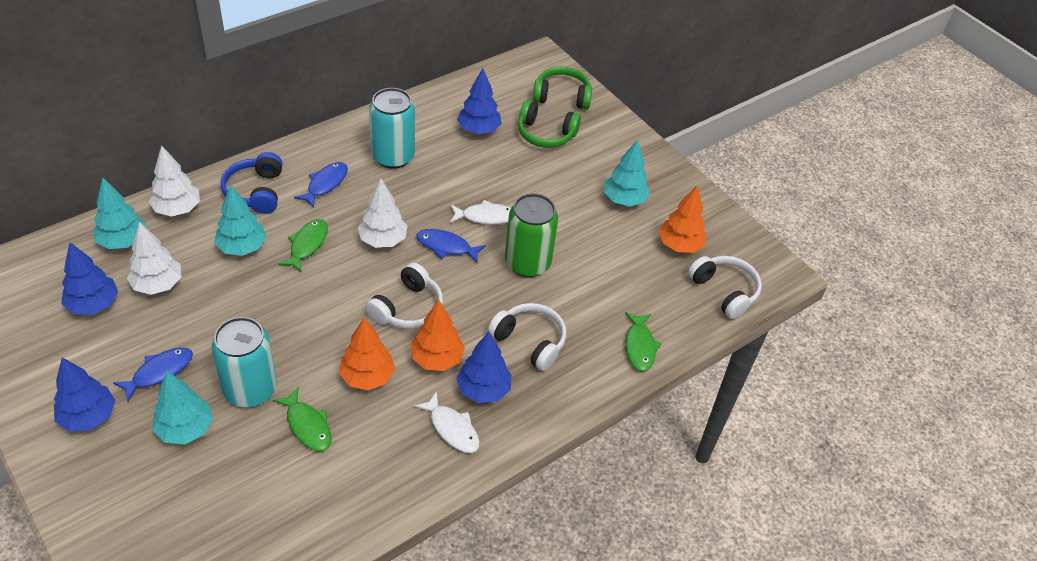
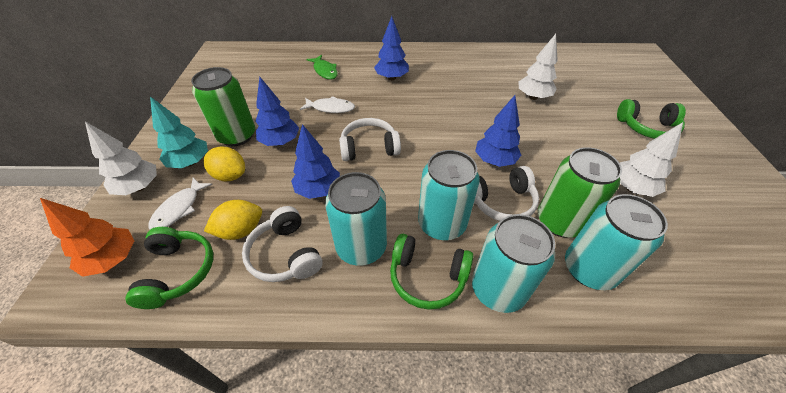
blue fish: 3 -> 0
blue headphones: 1 -> 0
green can: 1 -> 2
green fish: 3 -> 1
green headphones: 2 -> 3
orange tree: 3 -> 1
turquoise can: 2 -> 4
turquoise tree: 4 -> 1
yellow lemon: 0 -> 2

